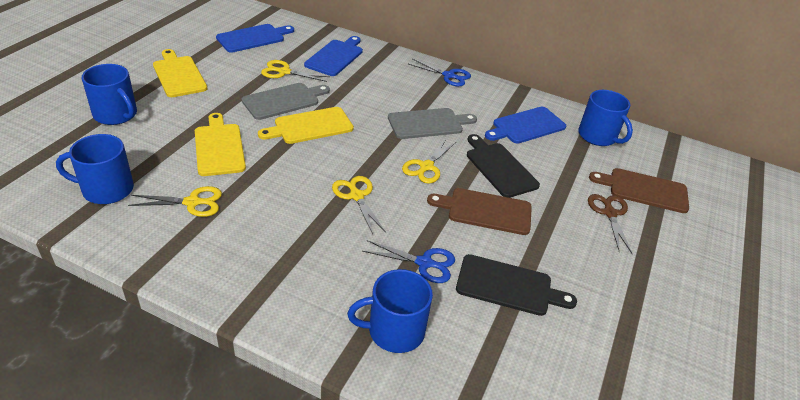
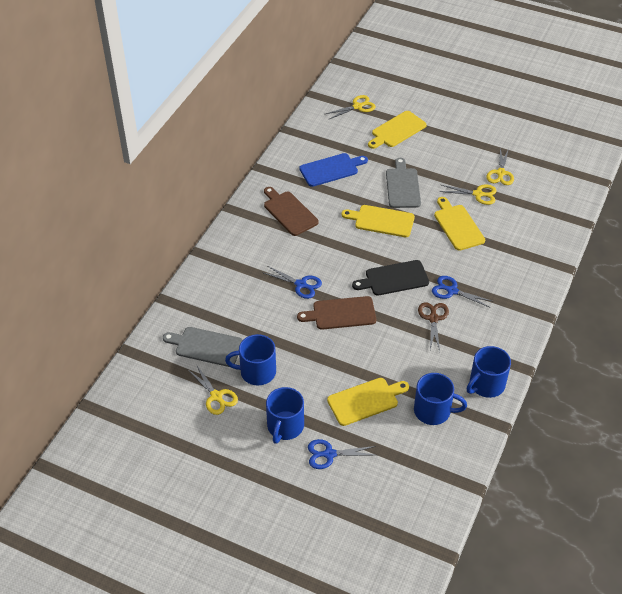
black cutting board: 2 -> 1
blue cutting board: 3 -> 1
blue scissors: 2 -> 3
yellow cutting board: 3 -> 4

